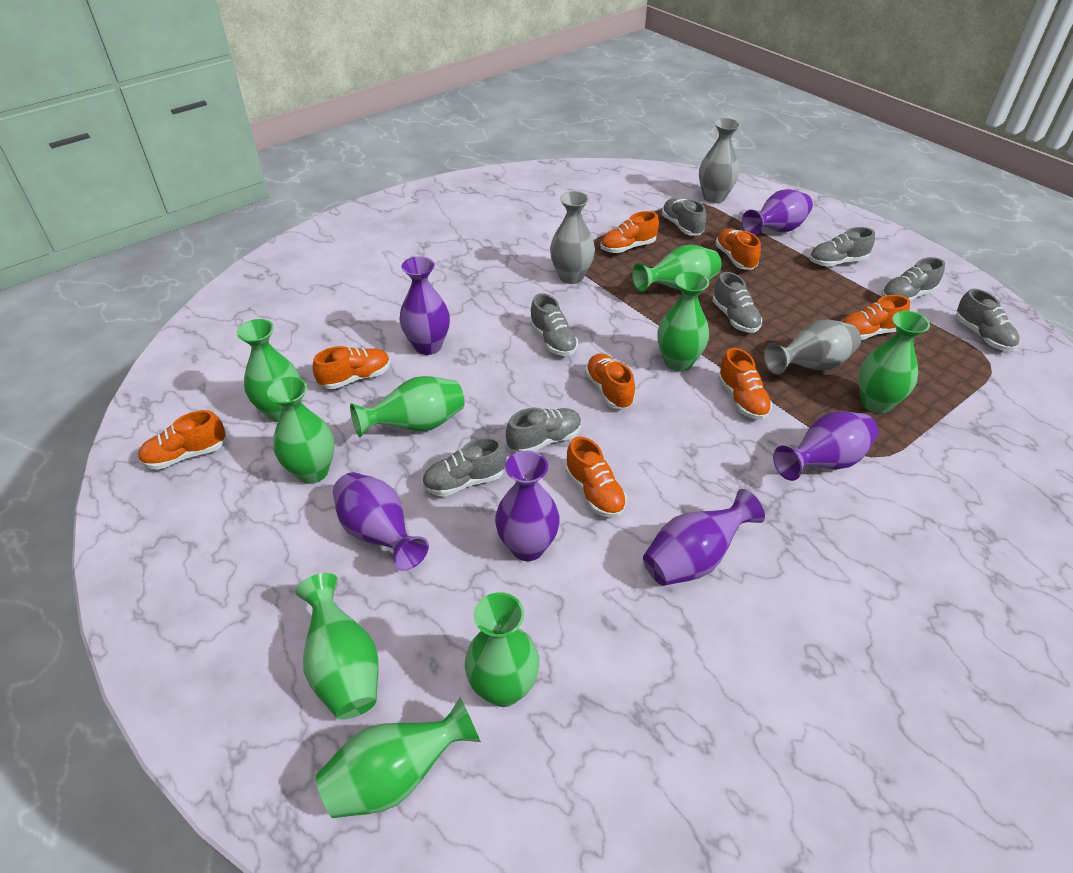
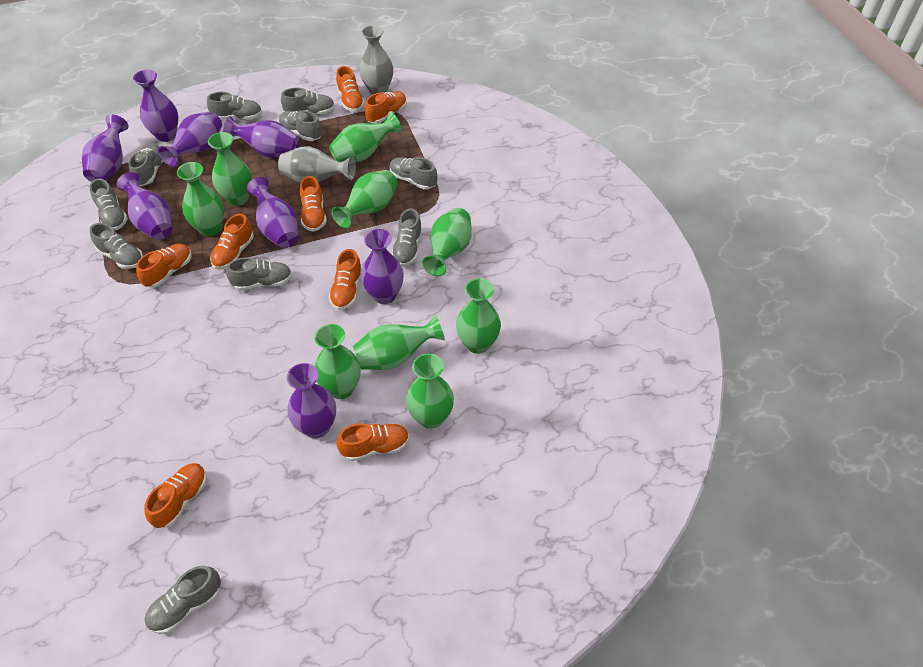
grey shoe: 8 -> 10
grey vase: 3 -> 2
purple vase: 6 -> 8

